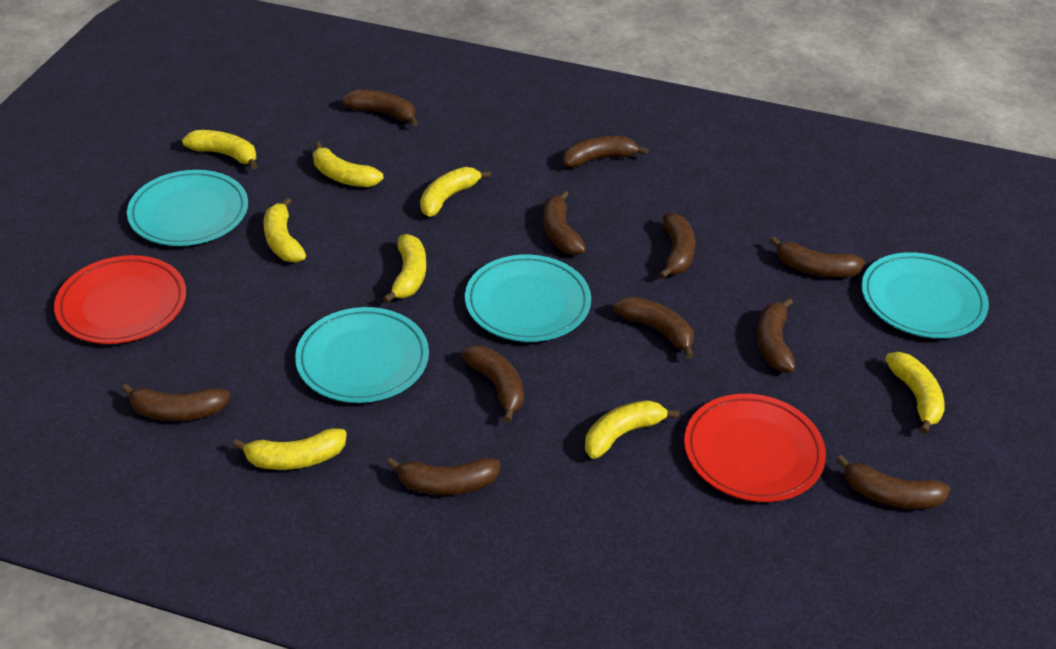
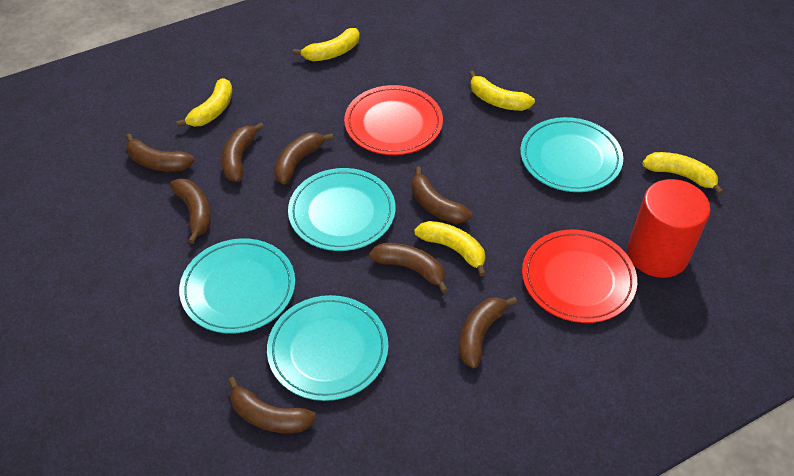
brown banana: 11 -> 8
red cylinder: 0 -> 1
yellow banana: 8 -> 5

